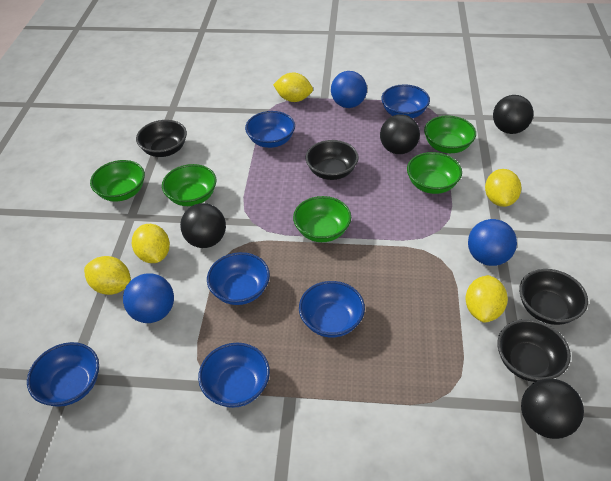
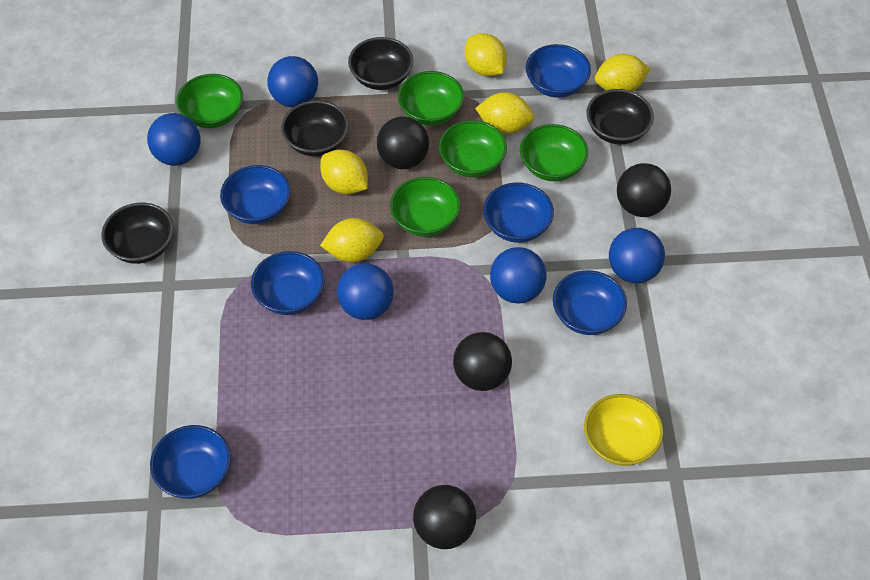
blue ball: 3 -> 5
yellow bowl: 0 -> 1

